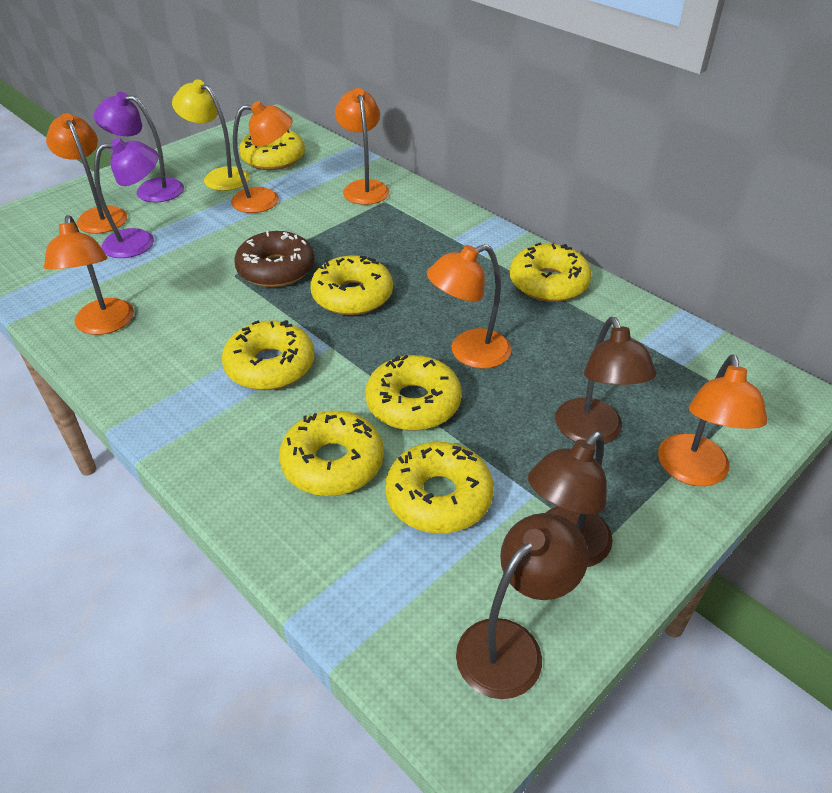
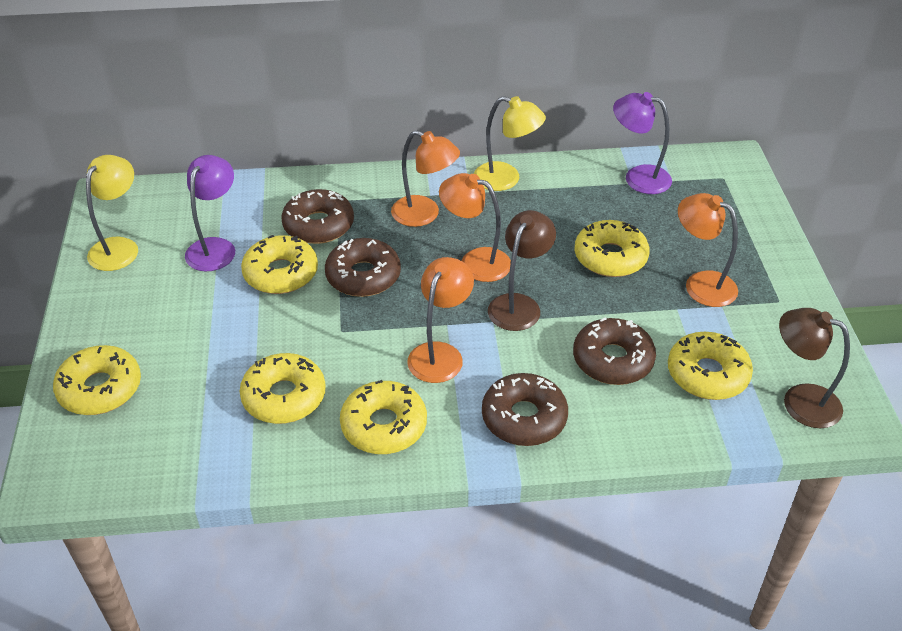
brown donut: 1 -> 4
brown lamp: 3 -> 2
orange lamp: 6 -> 4
yellow donut: 7 -> 6
yellow lamp: 1 -> 2

